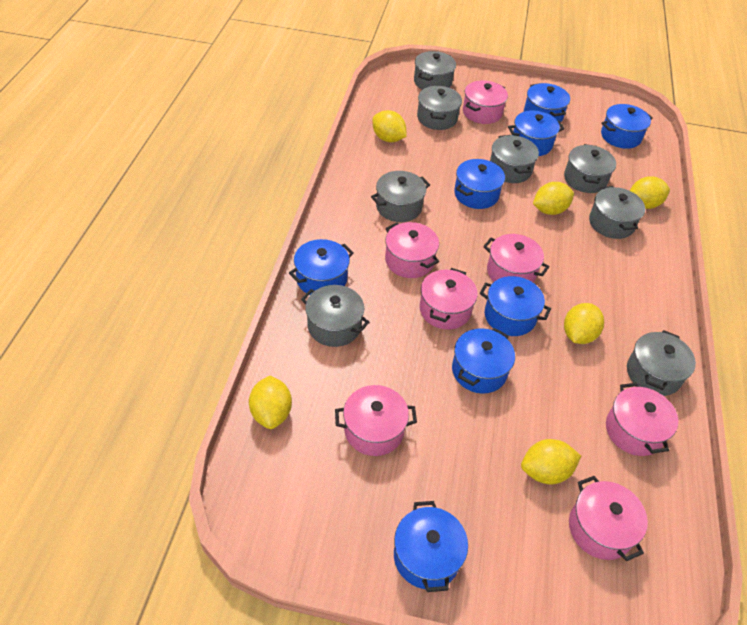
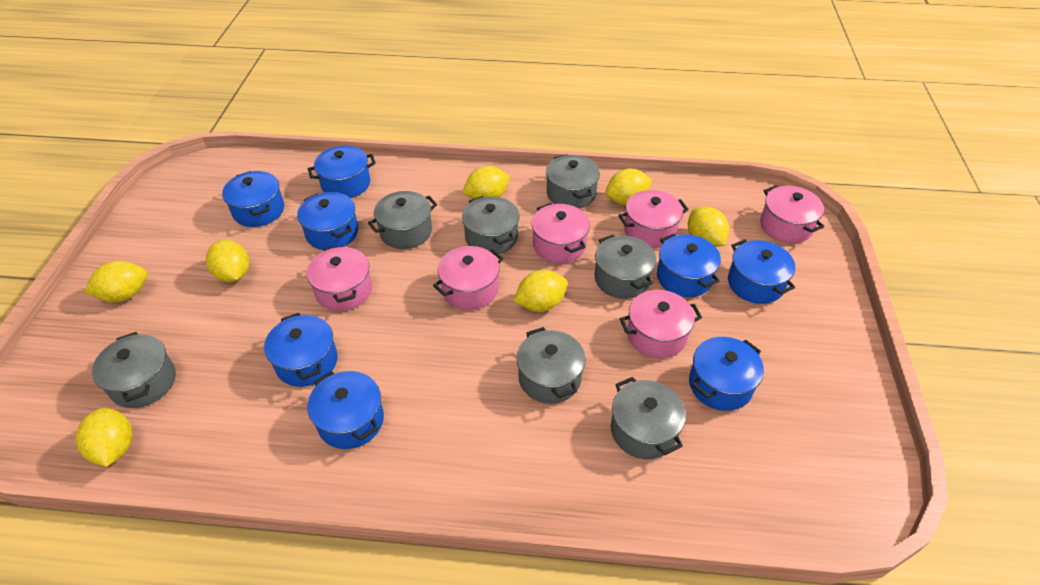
grey pot: 8 -> 7
pink pot: 7 -> 6
yellow lemon: 6 -> 7

